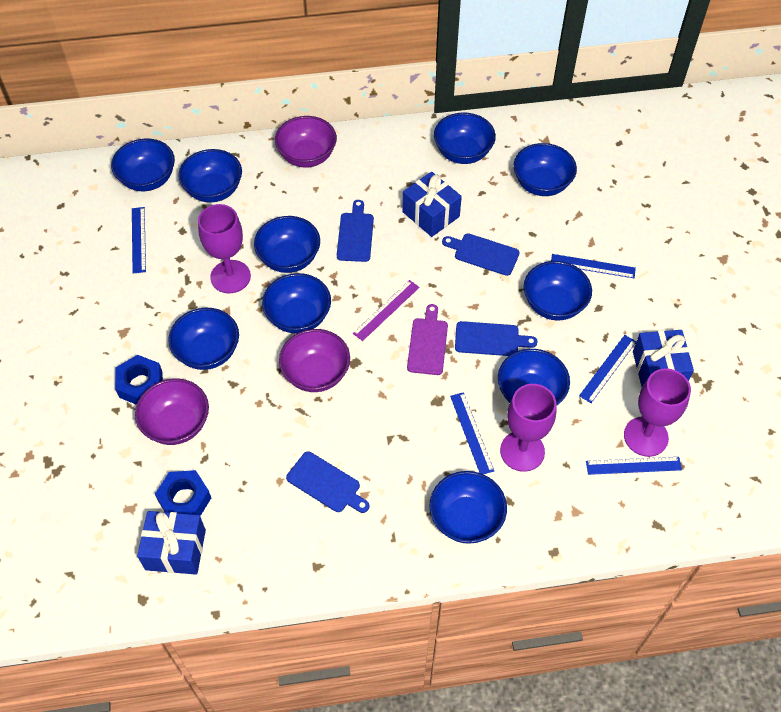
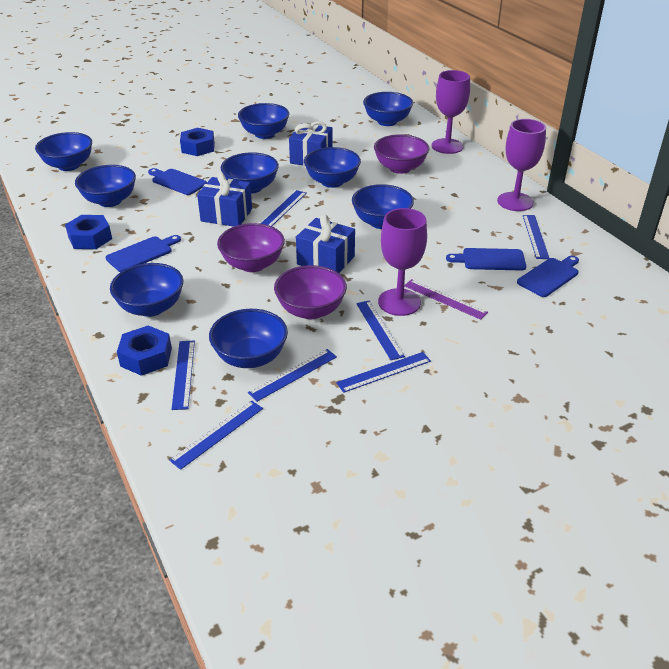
blue bowl: 10 -> 9
blue nut: 2 -> 3
blue ruler: 5 -> 7
purple cutting board: 1 -> 0

